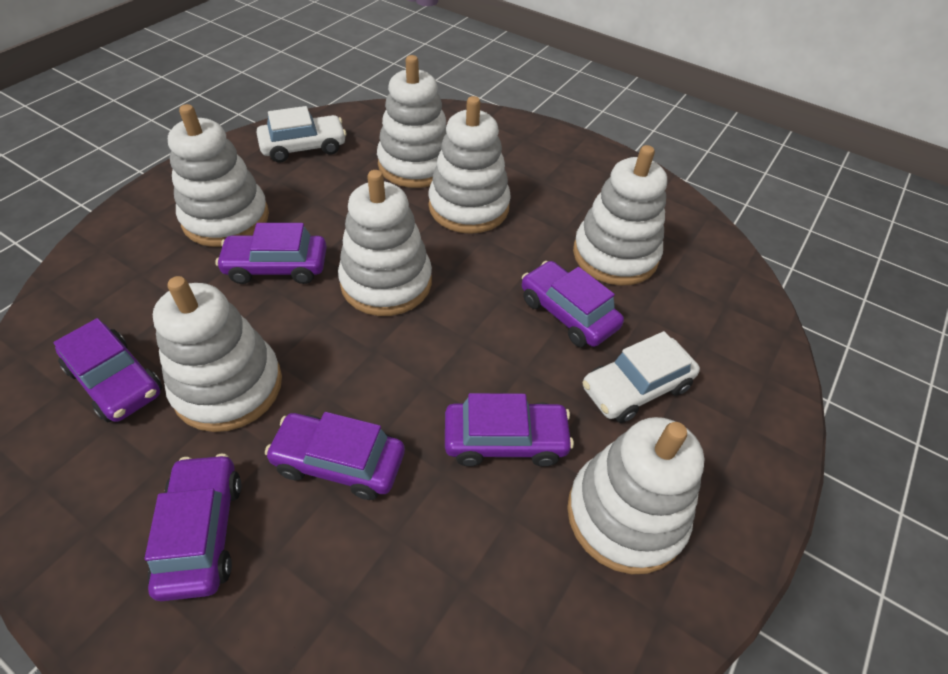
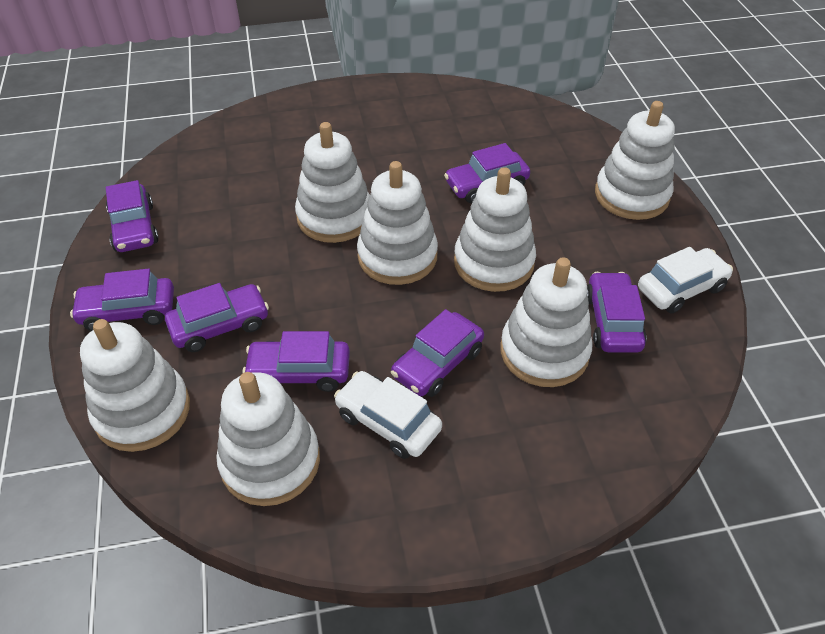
purple car: 6 -> 7

